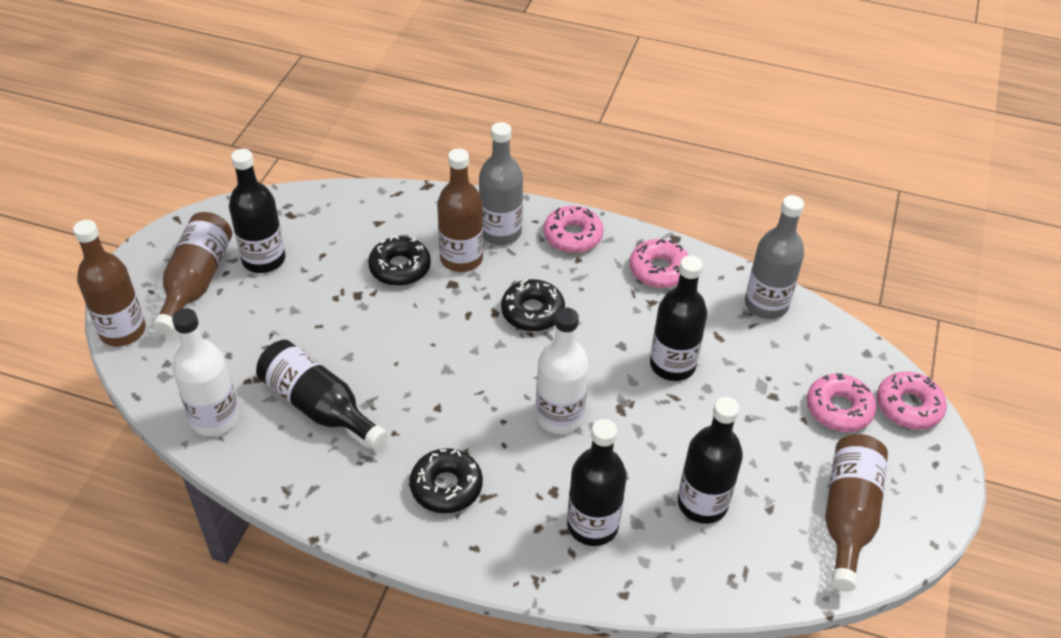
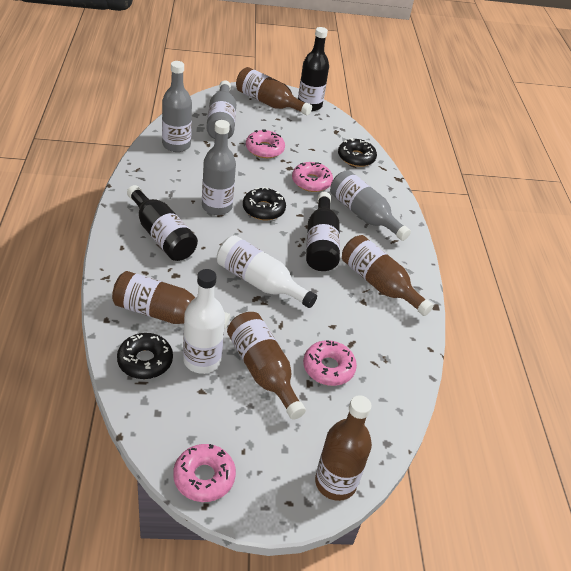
black bottle: 5 -> 3
brown bottle: 4 -> 5
grey bottle: 2 -> 4

